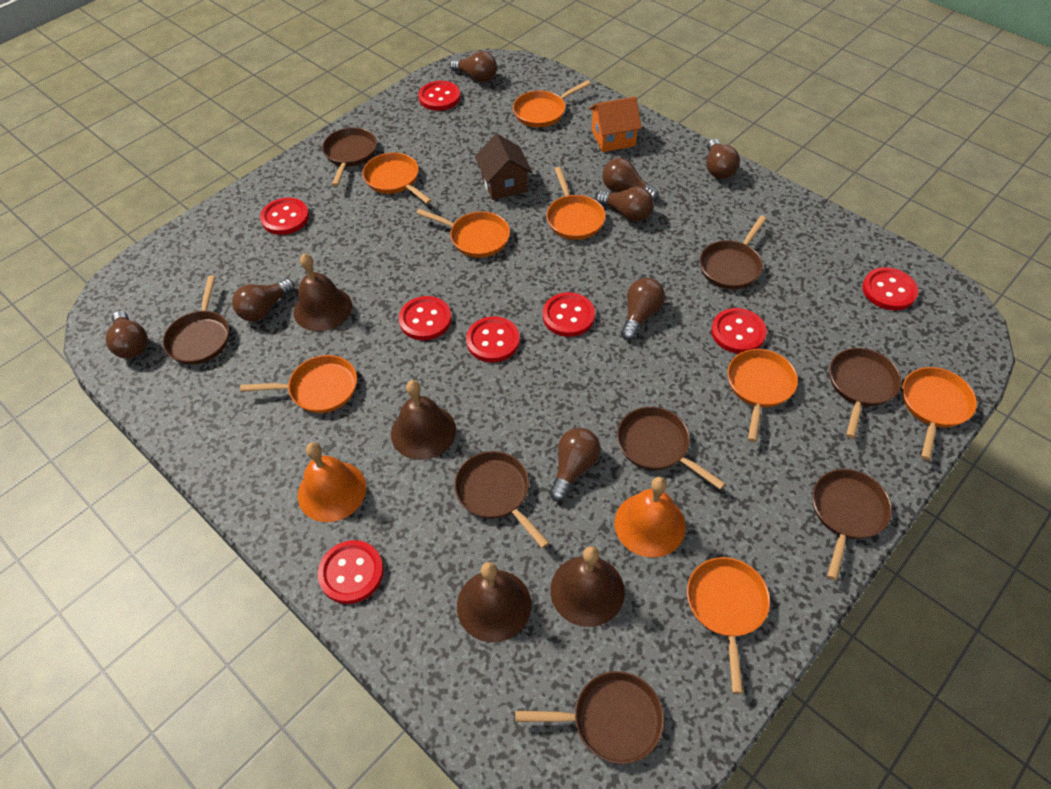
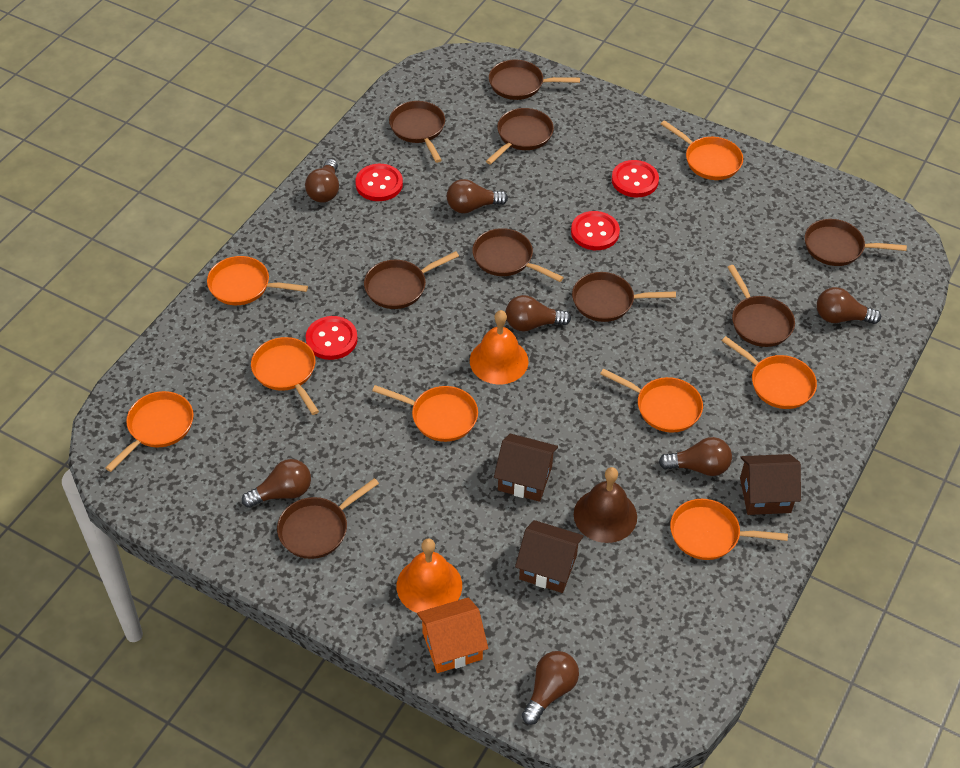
brown bell: 4 -> 1
brown house: 1 -> 3
brown light bulb: 8 -> 7
brown pan: 8 -> 9
red button: 8 -> 4

